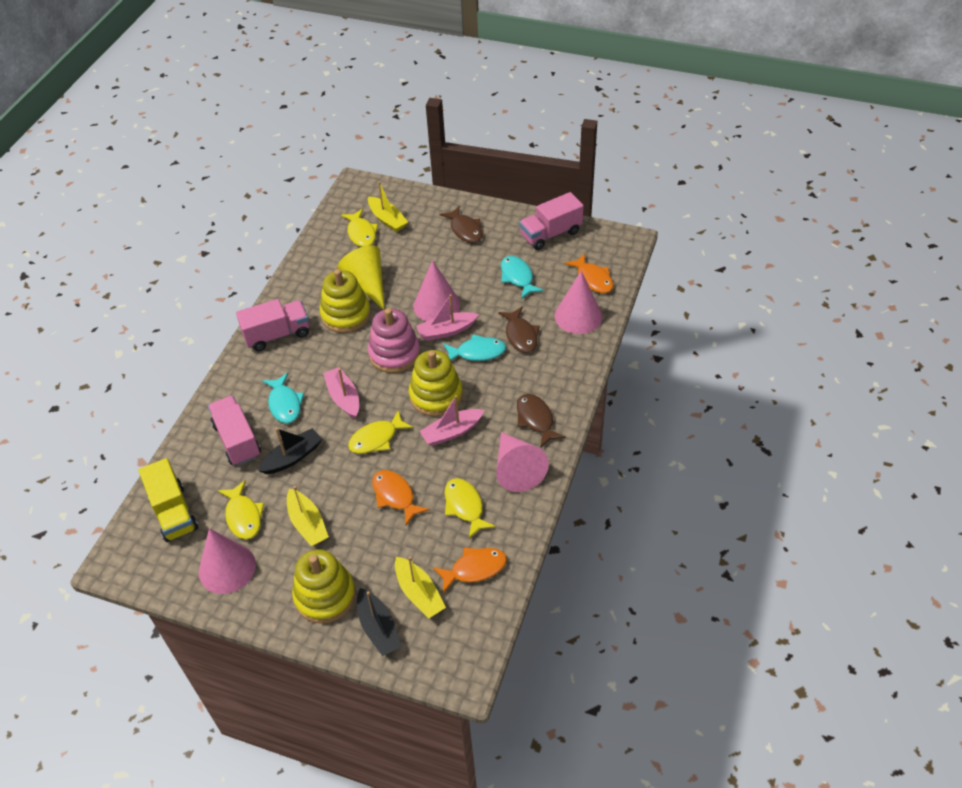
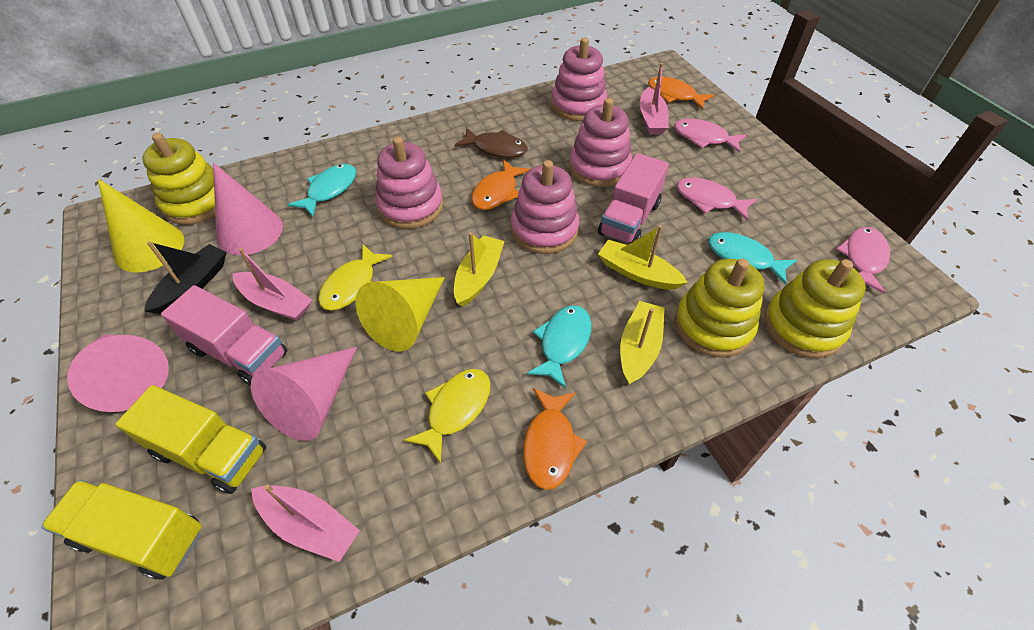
black boat: 2 -> 1
brown fish: 3 -> 1
pink cone: 4 -> 3
pink fish: 0 -> 3
pink stacking toy: 1 -> 4
pink truck: 3 -> 2
yellow cone: 1 -> 2
yellow fish: 4 -> 2
yellow truck: 1 -> 2

